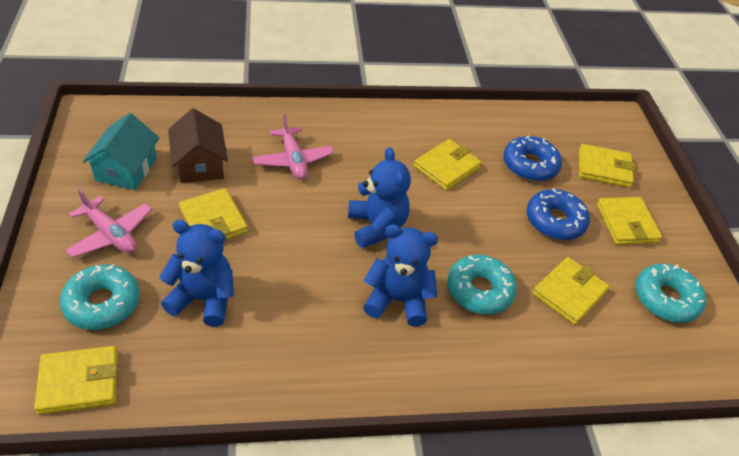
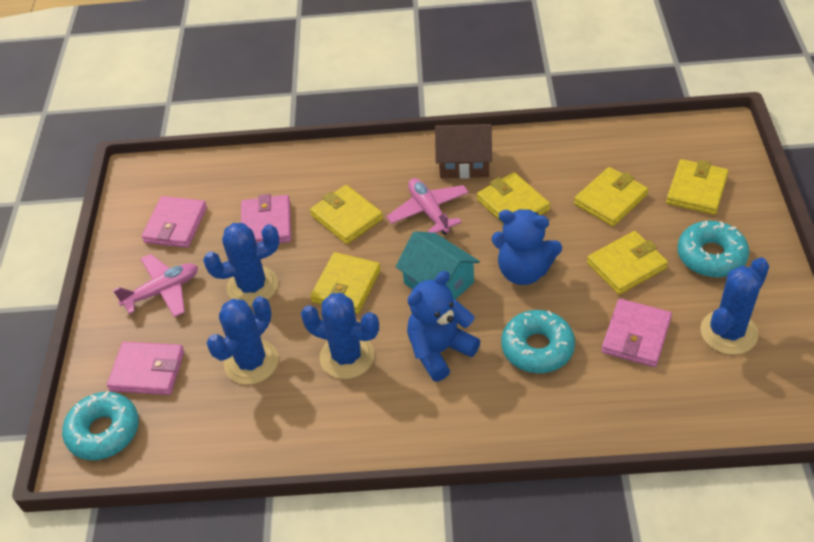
blue cactus: 0 -> 4
blue donut: 2 -> 0
blue teddy bear: 3 -> 2
pink wallet: 0 -> 4

